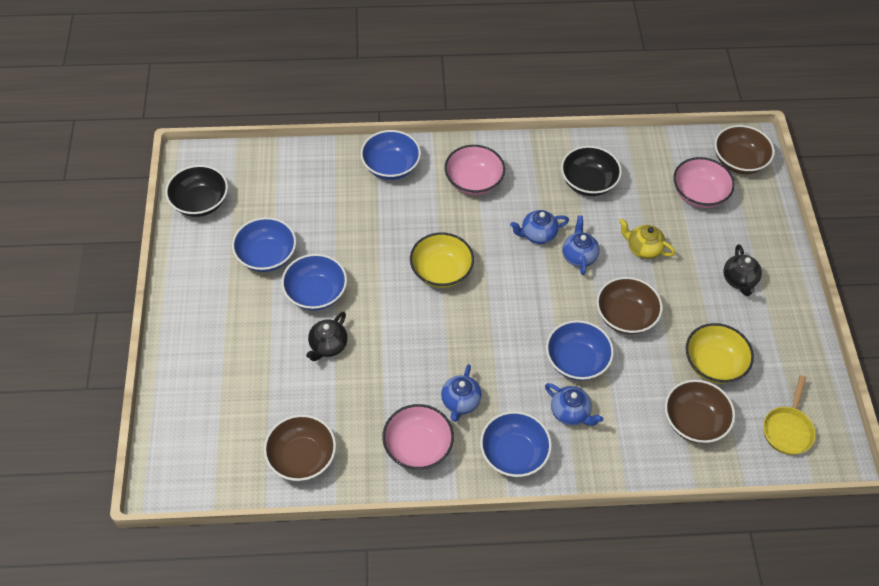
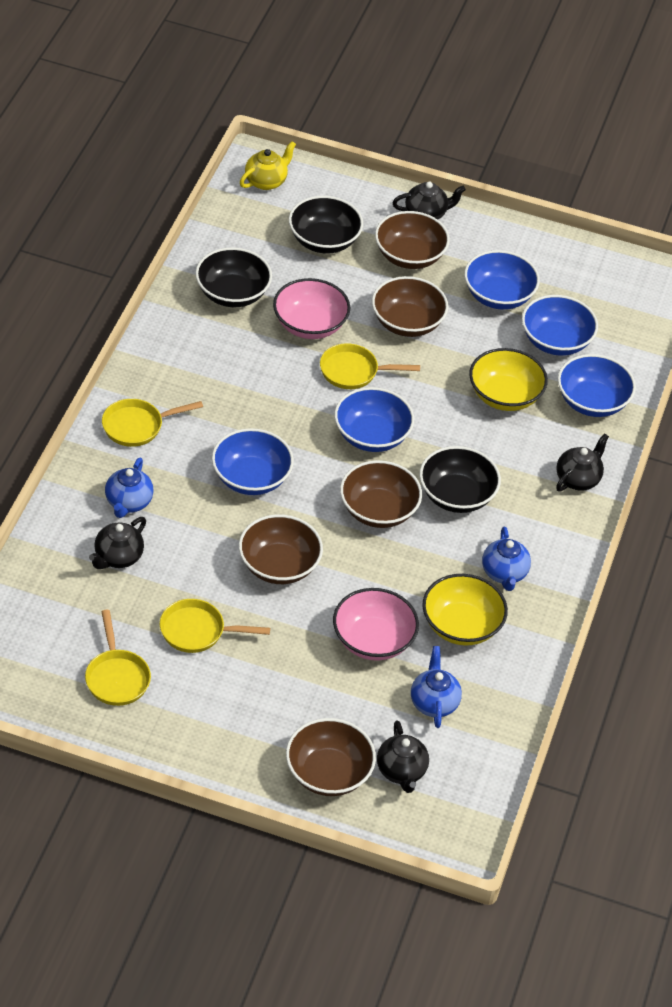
black bowl: 2 -> 3
black teapot: 2 -> 4
blue teapot: 4 -> 3
brown bowl: 4 -> 5
pink bowl: 3 -> 2
yellow pan: 1 -> 4

